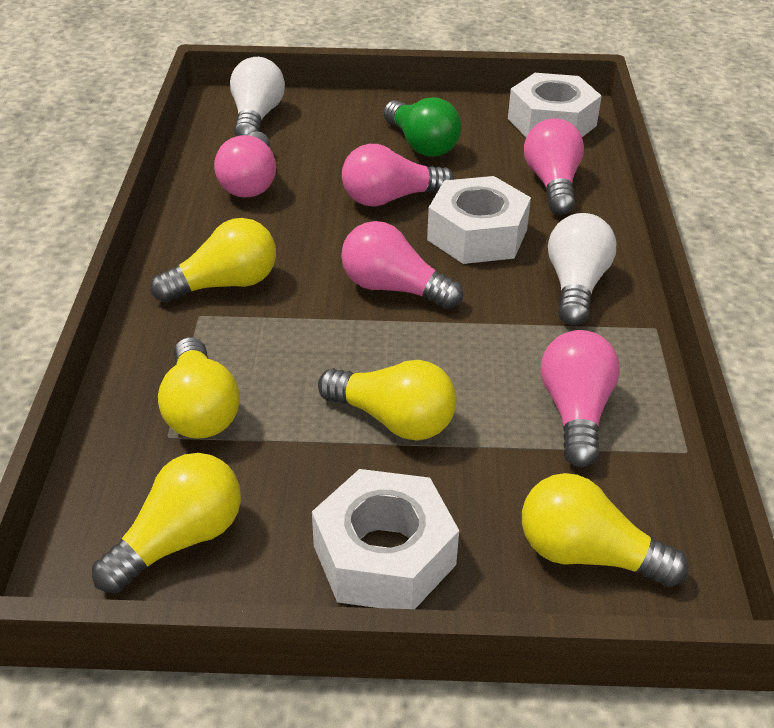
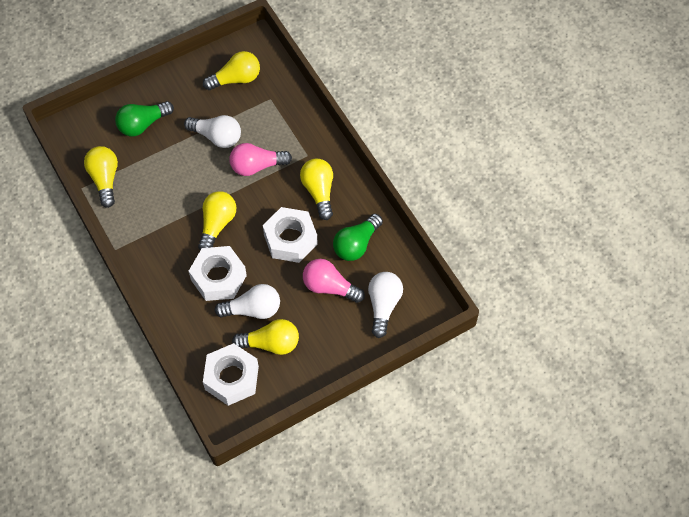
green light bulb: 1 -> 2
pink light bulb: 5 -> 2
white light bulb: 2 -> 3

